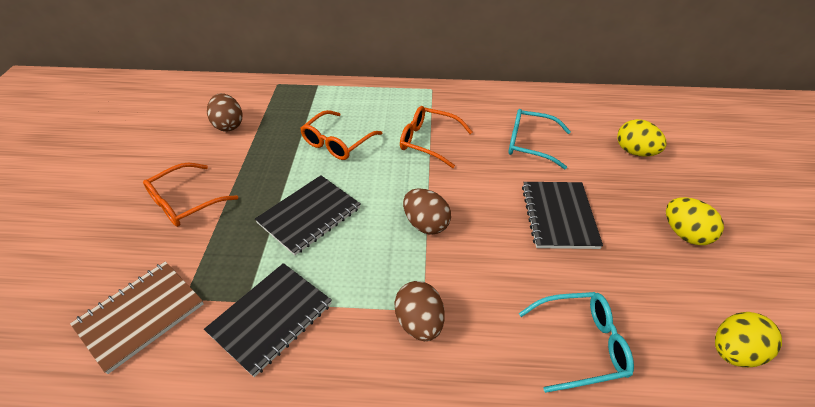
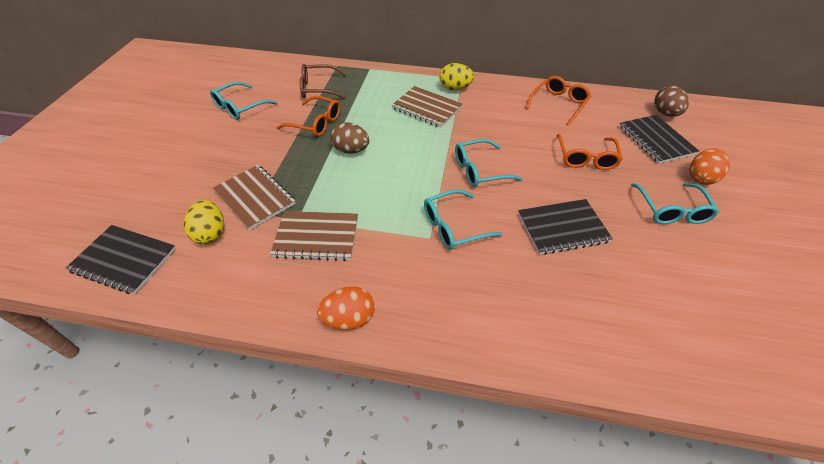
brown egg: 3 -> 2
brown glasses: 0 -> 1
brown notebook: 1 -> 3
orange egg: 0 -> 2
turquoise glasses: 2 -> 4
yellow egg: 3 -> 2

